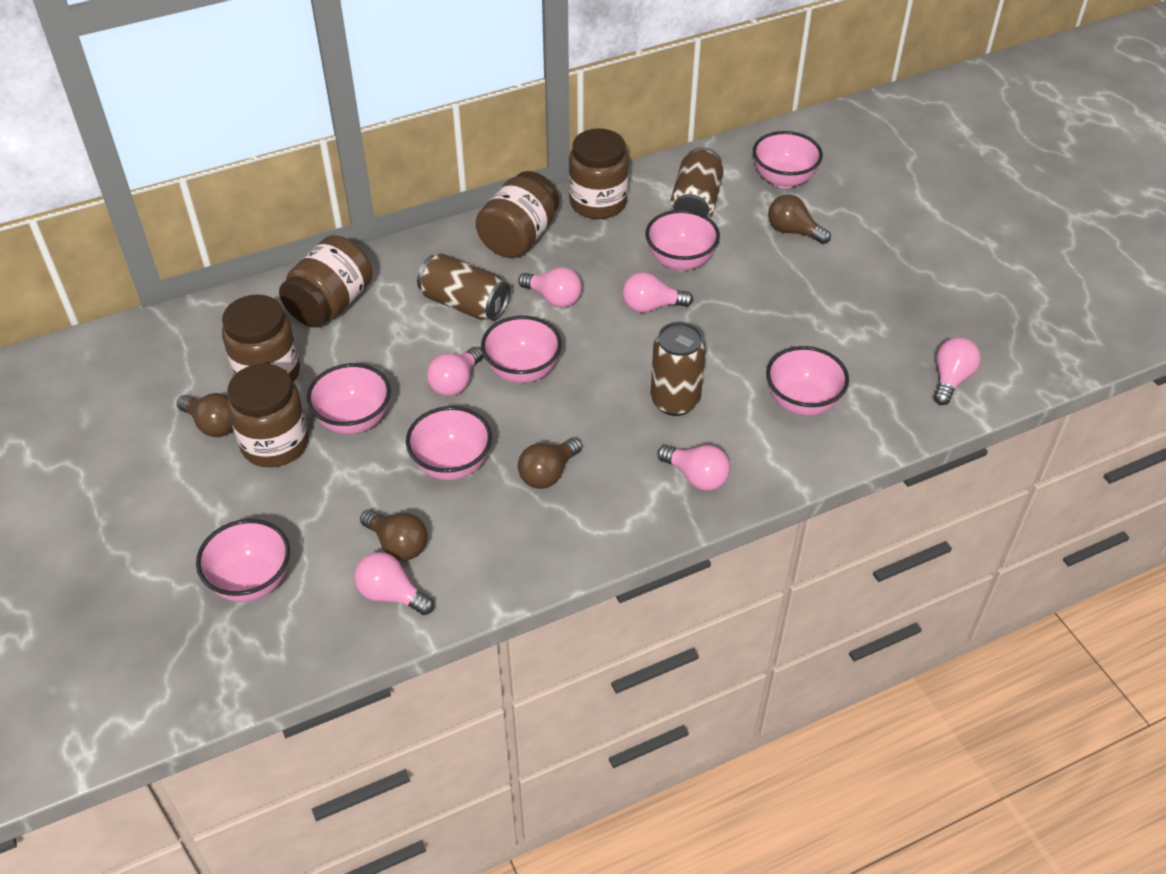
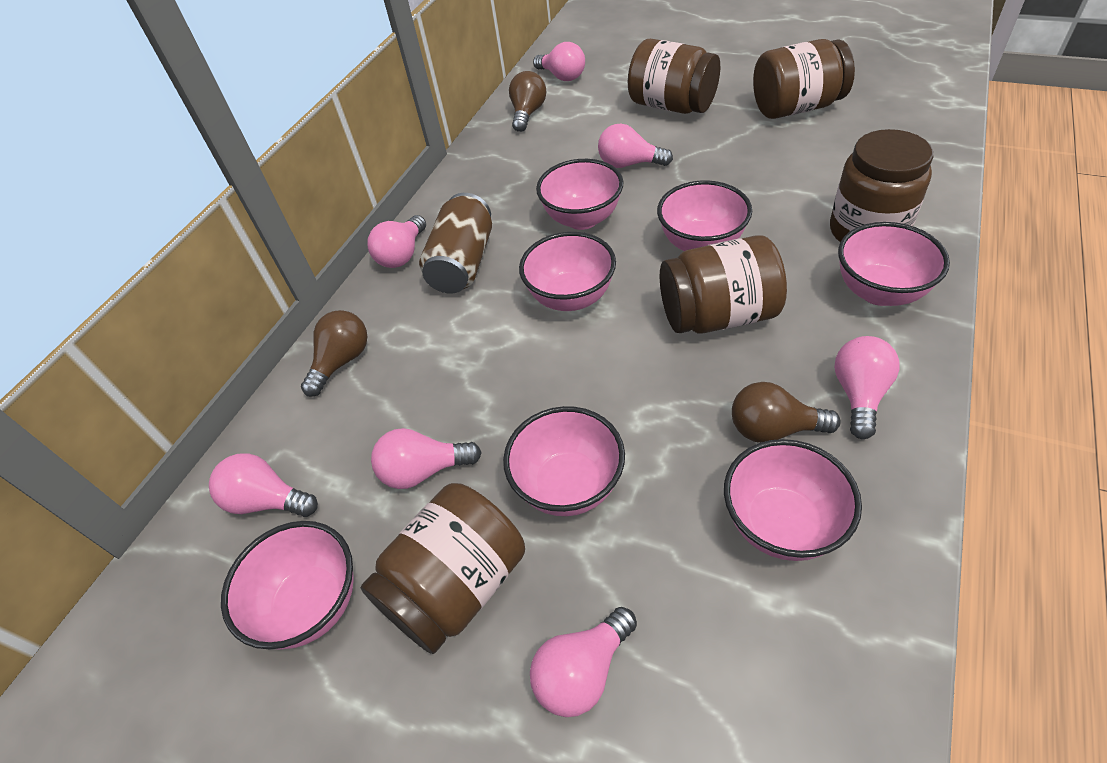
brown can: 3 -> 1
brown light bulb: 4 -> 3
pink light bulb: 6 -> 7

